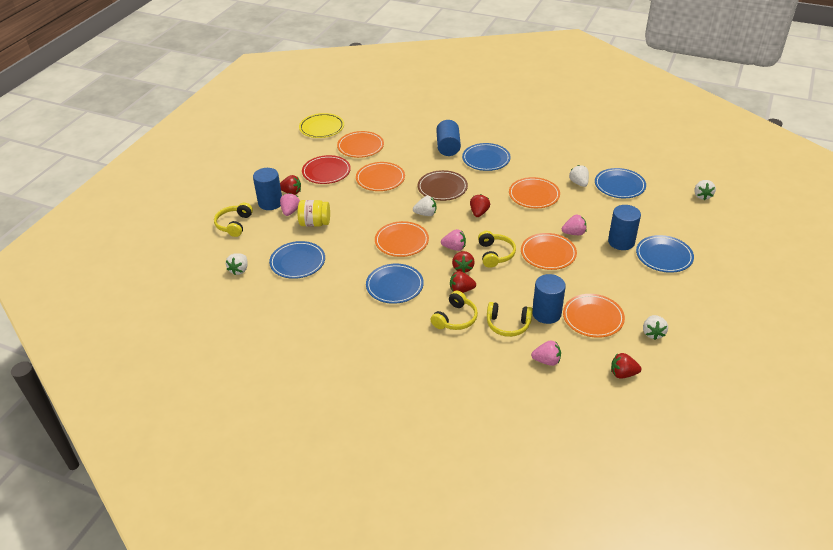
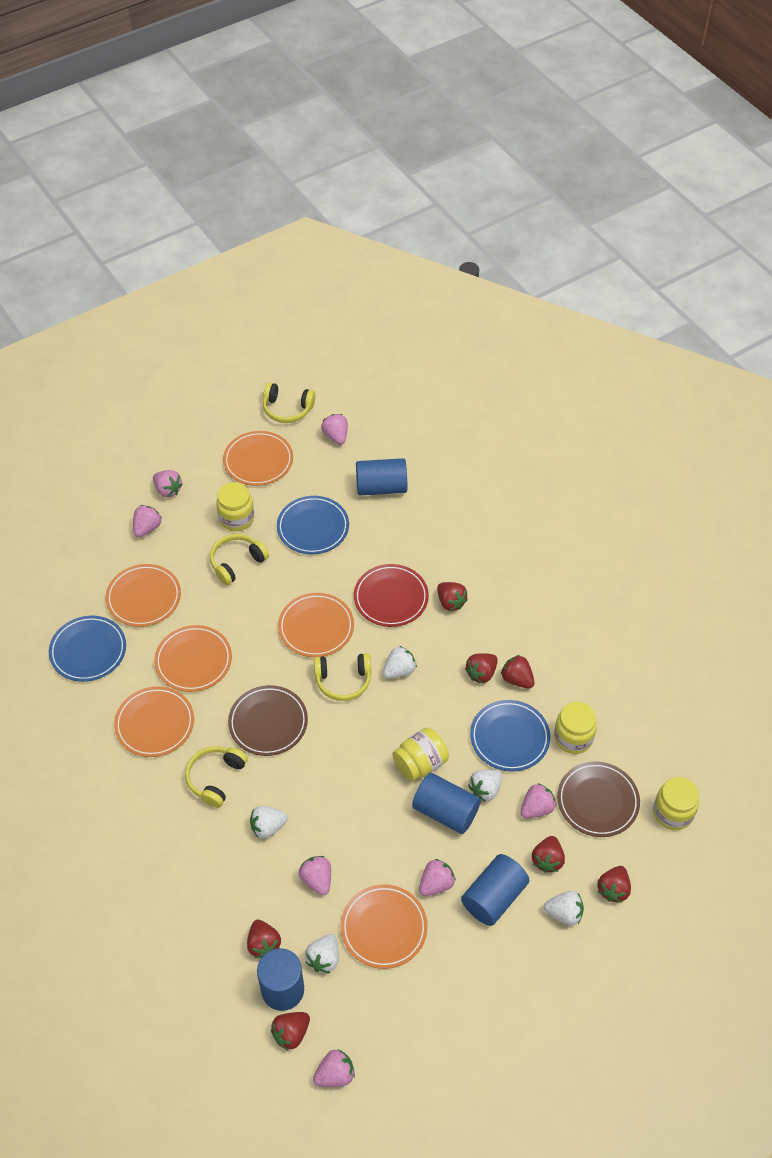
blue plate: 5 -> 3
brown plate: 1 -> 2
pink strawberry: 4 -> 7
red strawberry: 5 -> 7
yellow jar: 1 -> 4
yellow plate: 1 -> 0

